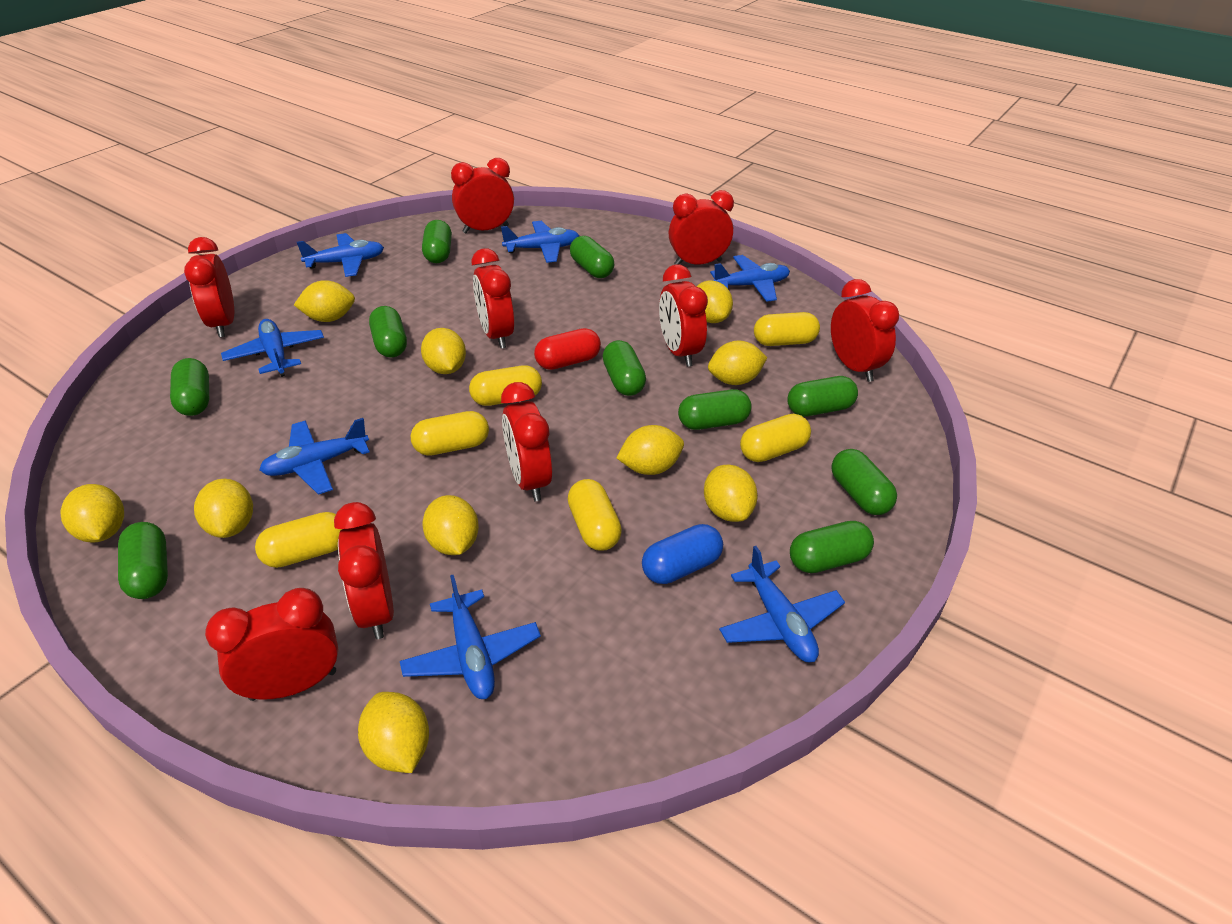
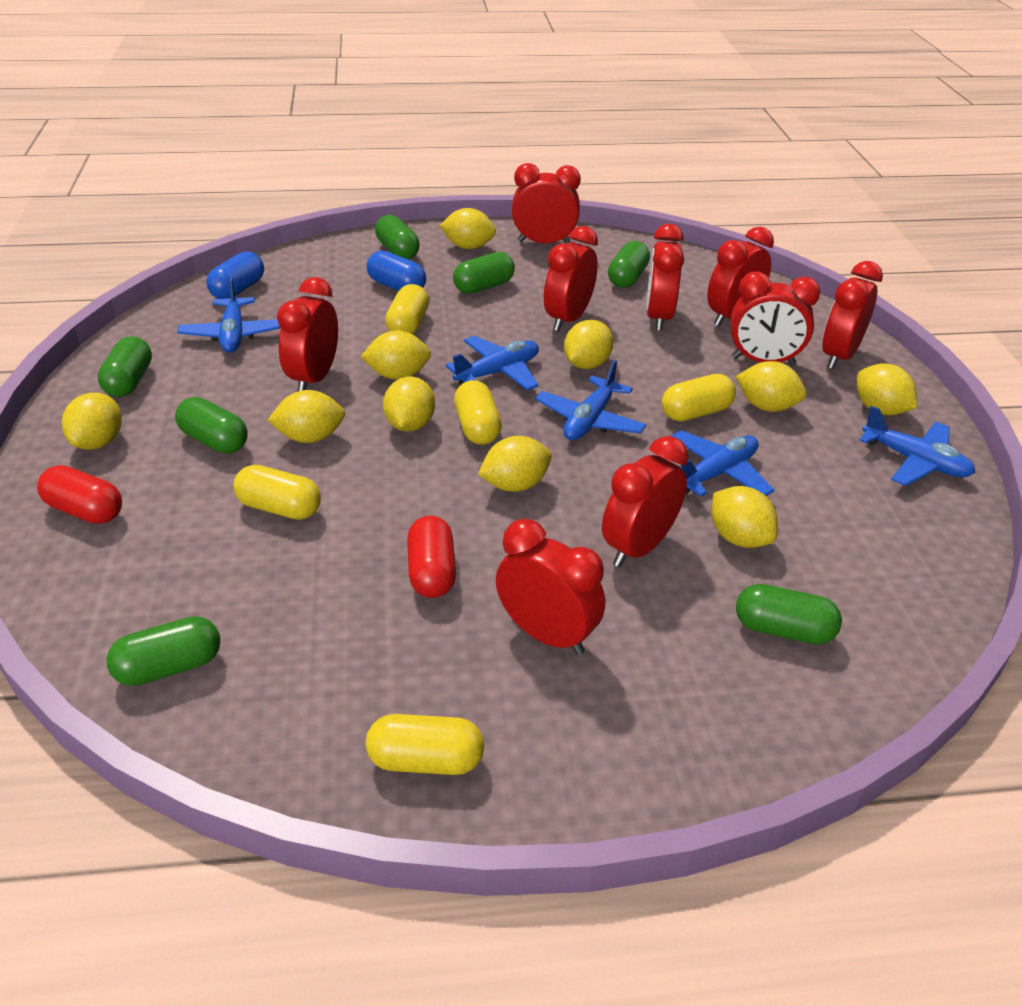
blue capsule: 1 -> 2
blue plane: 7 -> 5
green capsule: 10 -> 7
red capsule: 1 -> 2
yellow capsule: 6 -> 5

